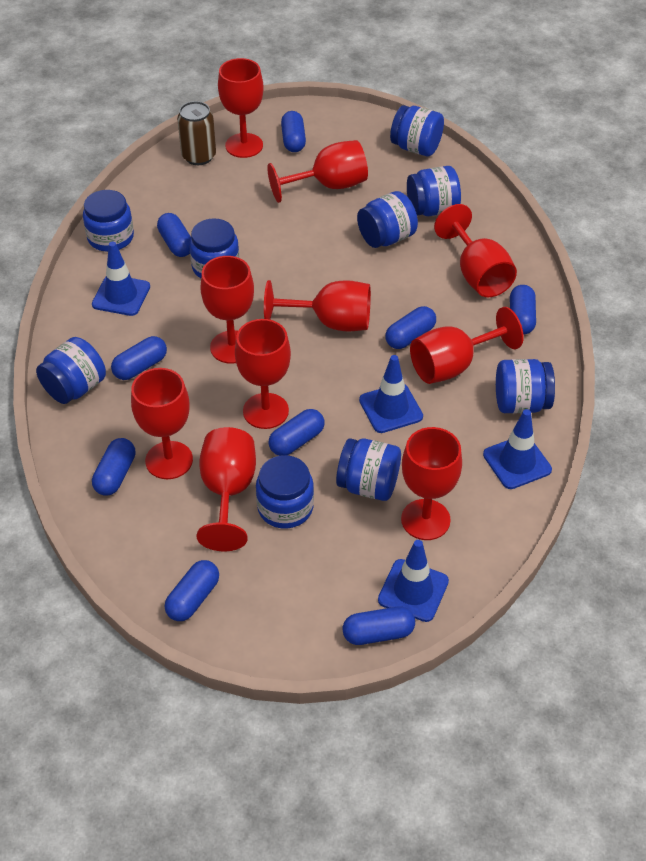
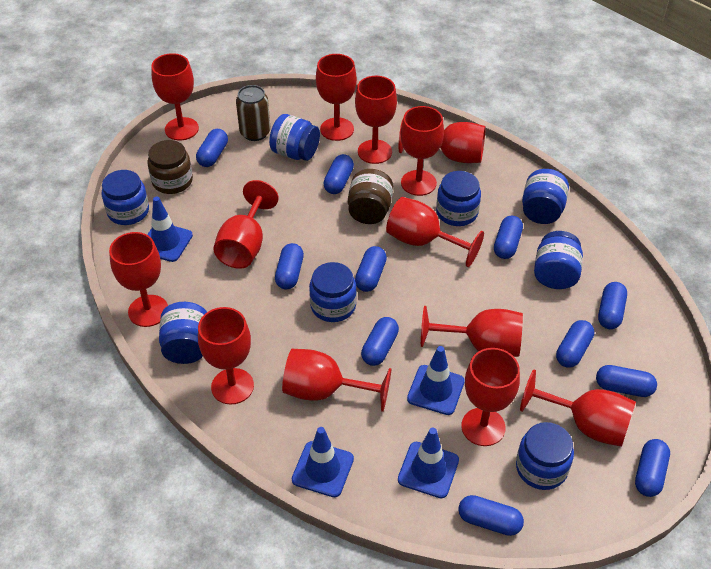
blue capsule: 9 -> 11
blue jar: 9 -> 8
brown jar: 0 -> 2
red goblet: 10 -> 13

